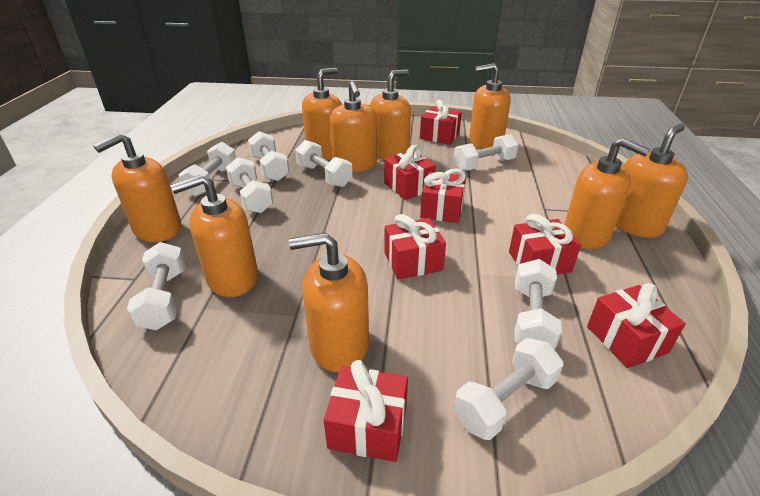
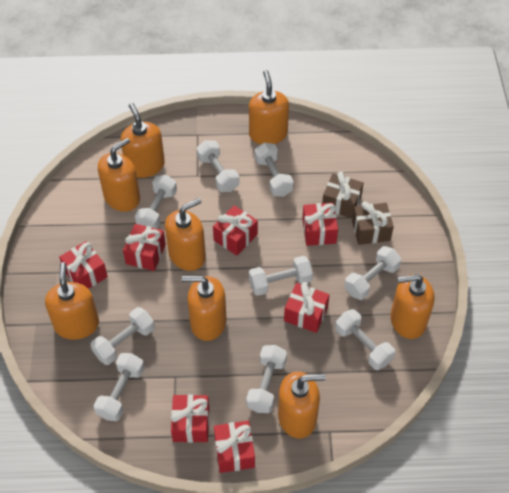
brown gift: 0 -> 2
orange soap dispenser: 9 -> 8
white dumbbell: 8 -> 9

